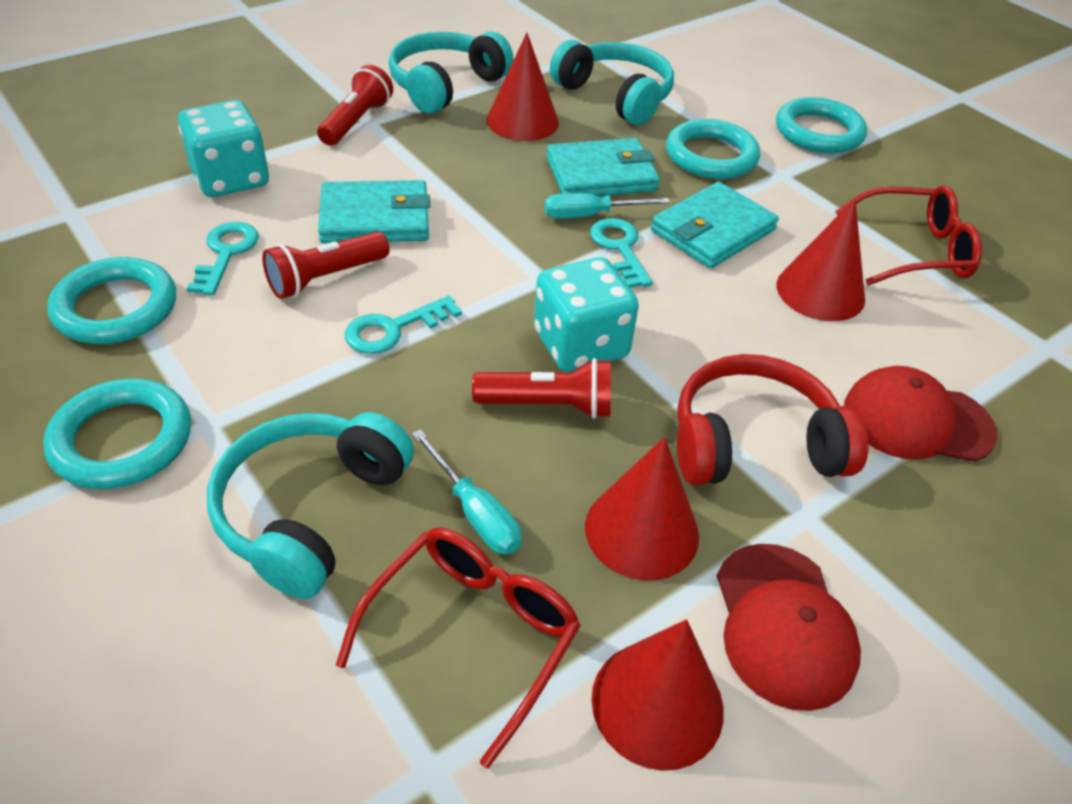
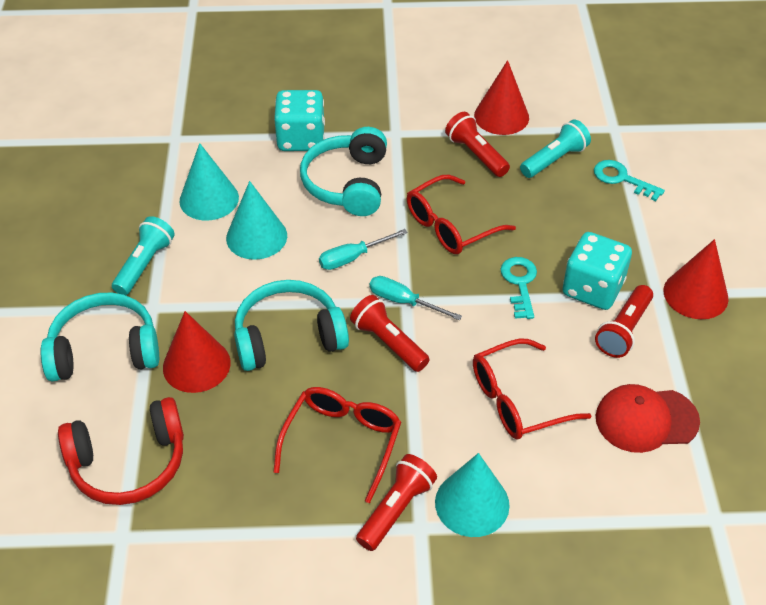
red cap: 2 -> 1
red cone: 4 -> 3
red flashlight: 3 -> 4
red glasses: 2 -> 3
turquoise cone: 0 -> 3
turquoise flashlight: 0 -> 2
turquoise key: 3 -> 2
turquoise ring: 4 -> 0
turquoise wallet: 3 -> 0

